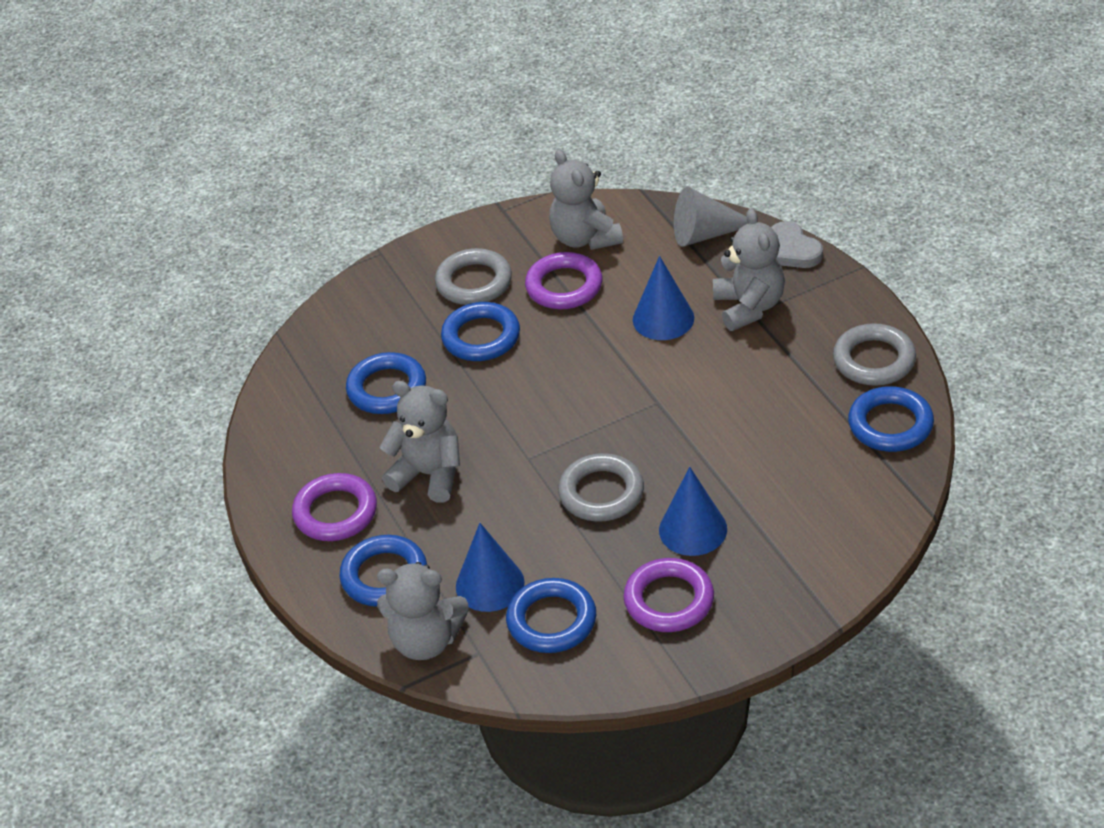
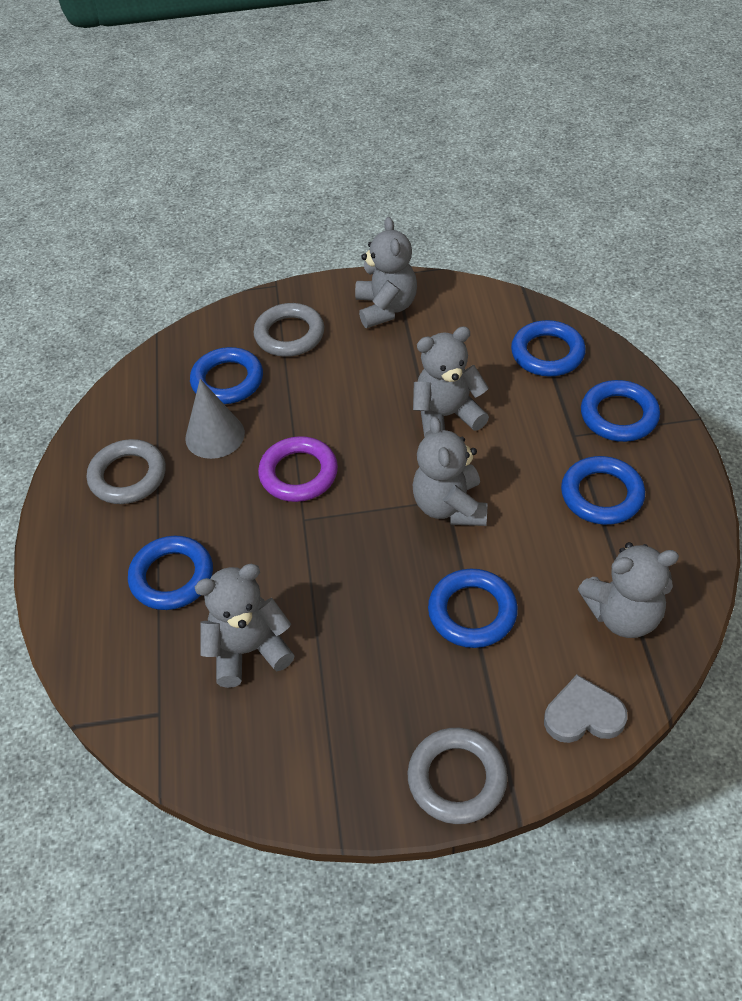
blue cone: 3 -> 0
blue ring: 5 -> 6
grey teddy bear: 4 -> 5
purple ring: 3 -> 1

